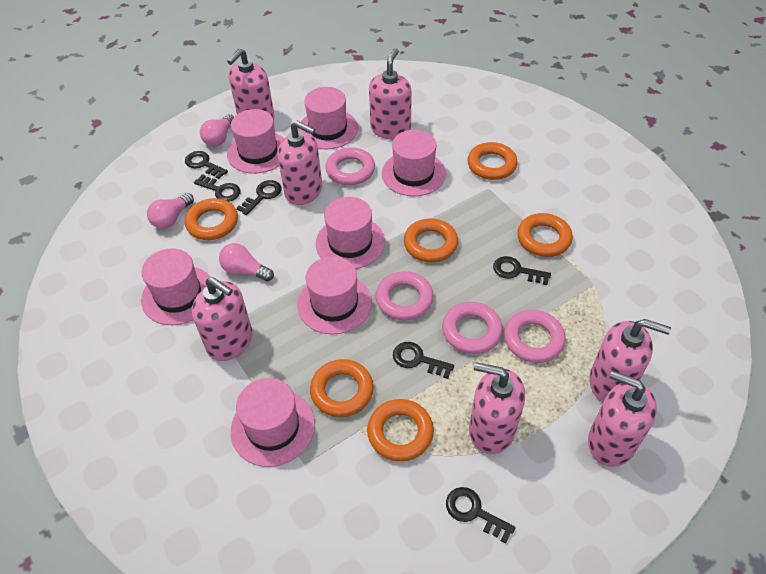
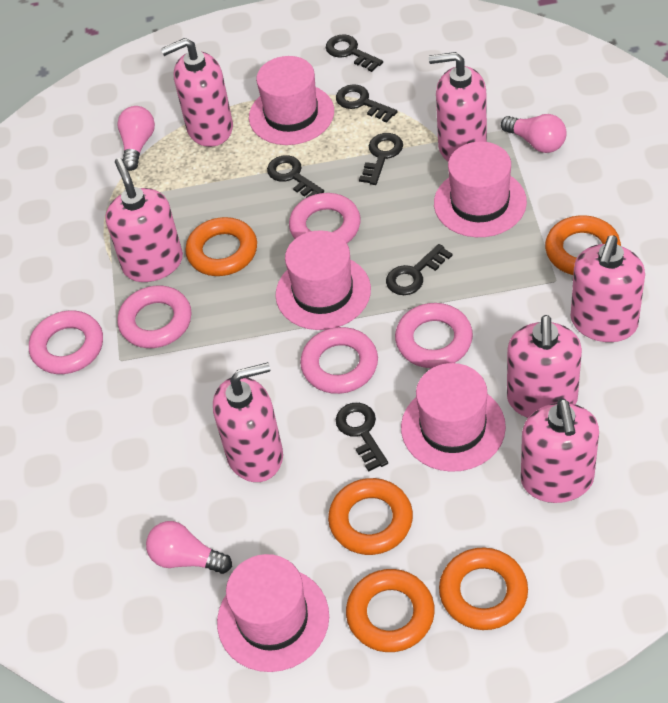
orange ring: 6 -> 5
pink hat: 7 -> 5
pink ring: 4 -> 5

